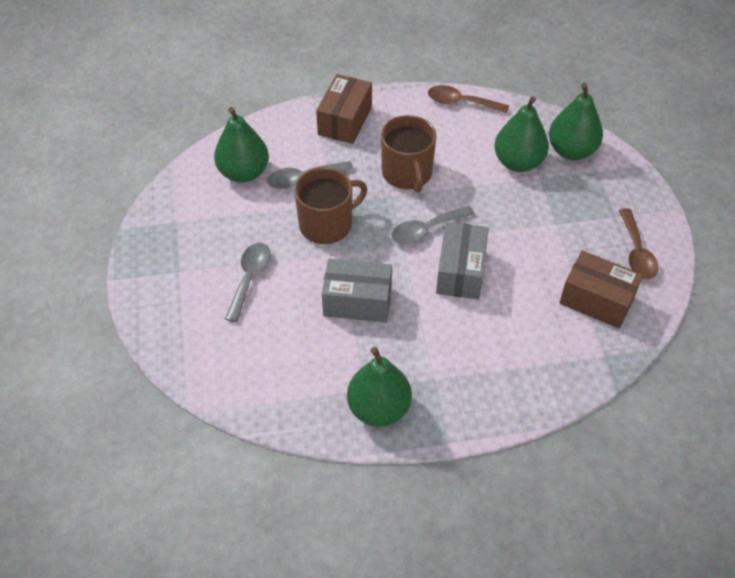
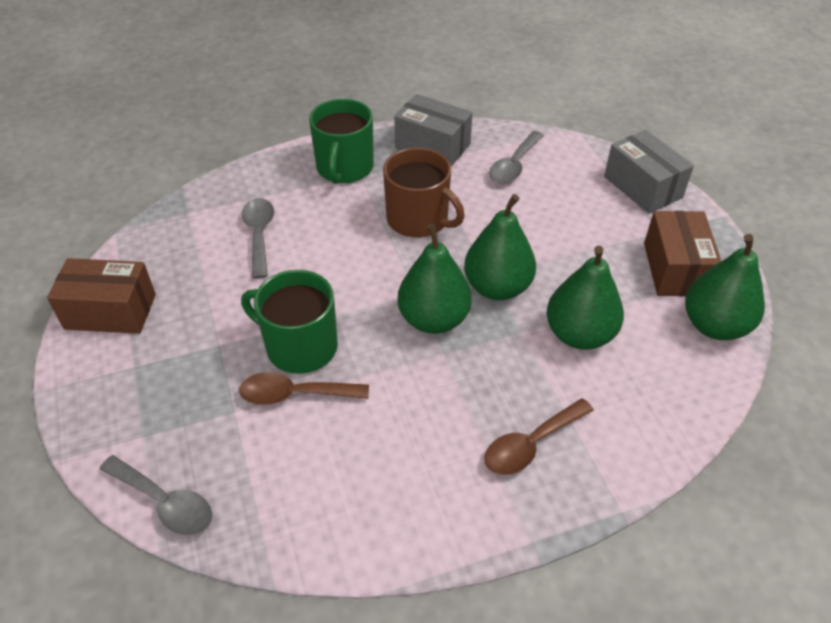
brown mug: 2 -> 1
green mug: 0 -> 2

